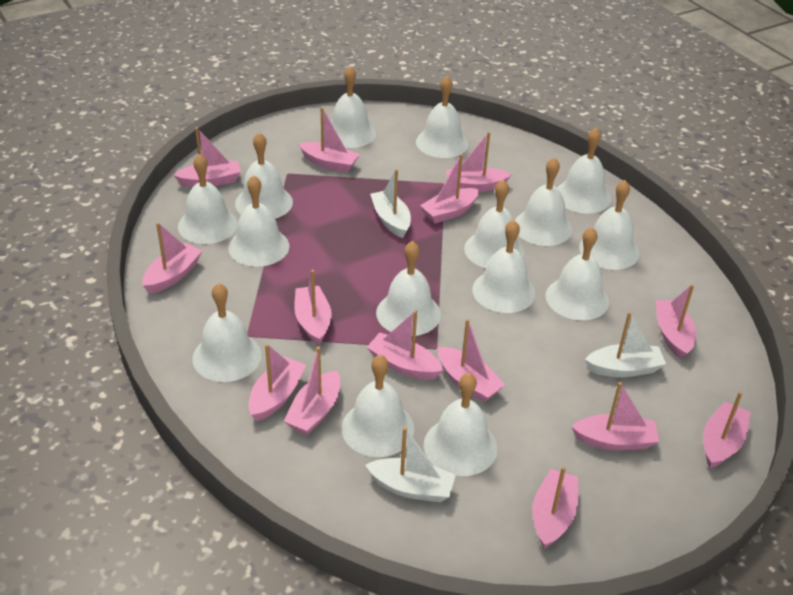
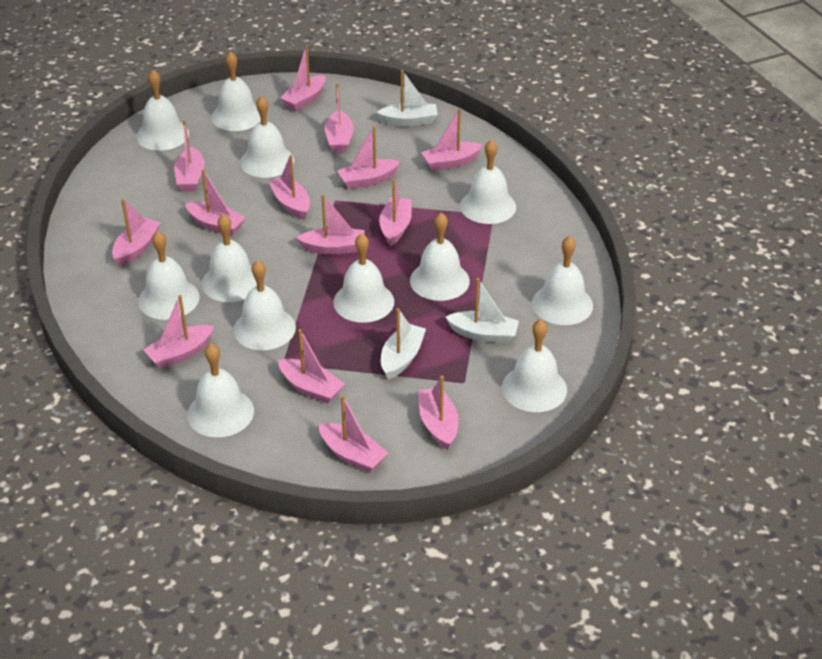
white bell: 15 -> 12

